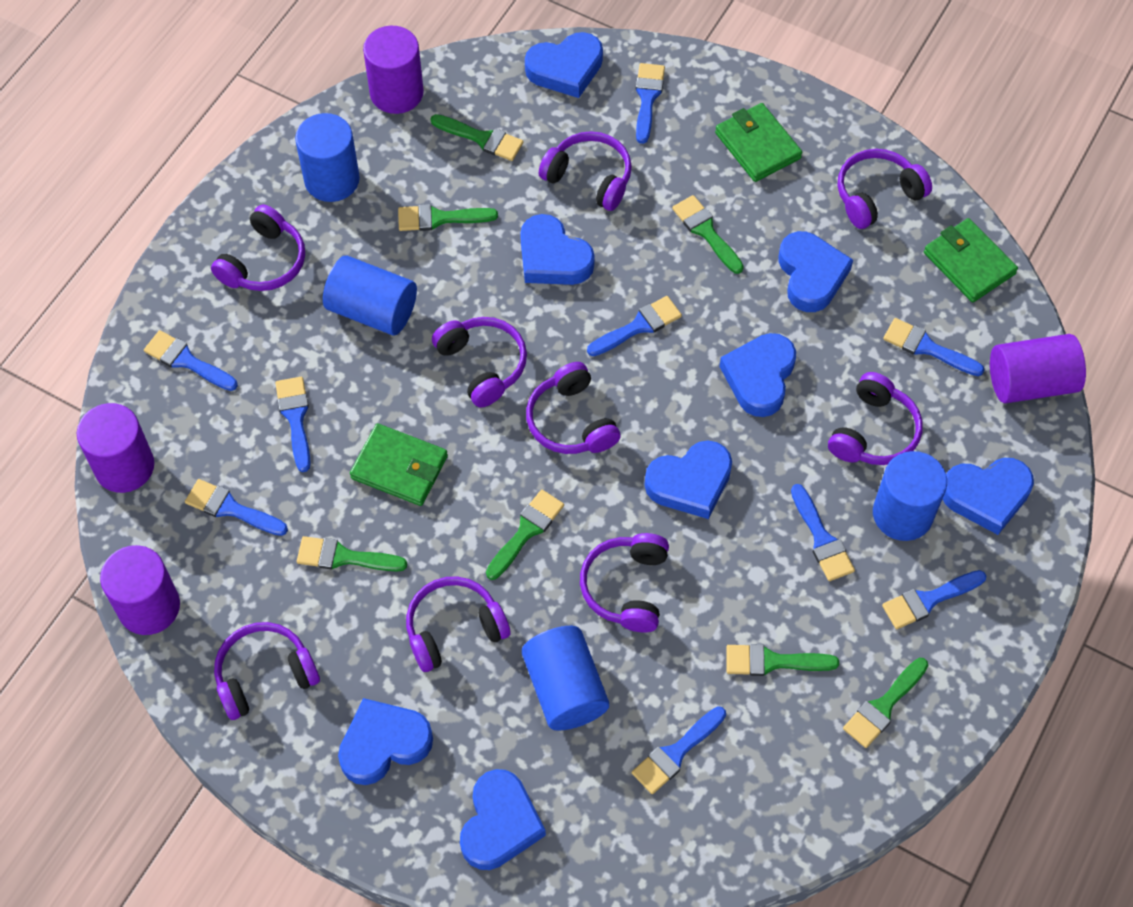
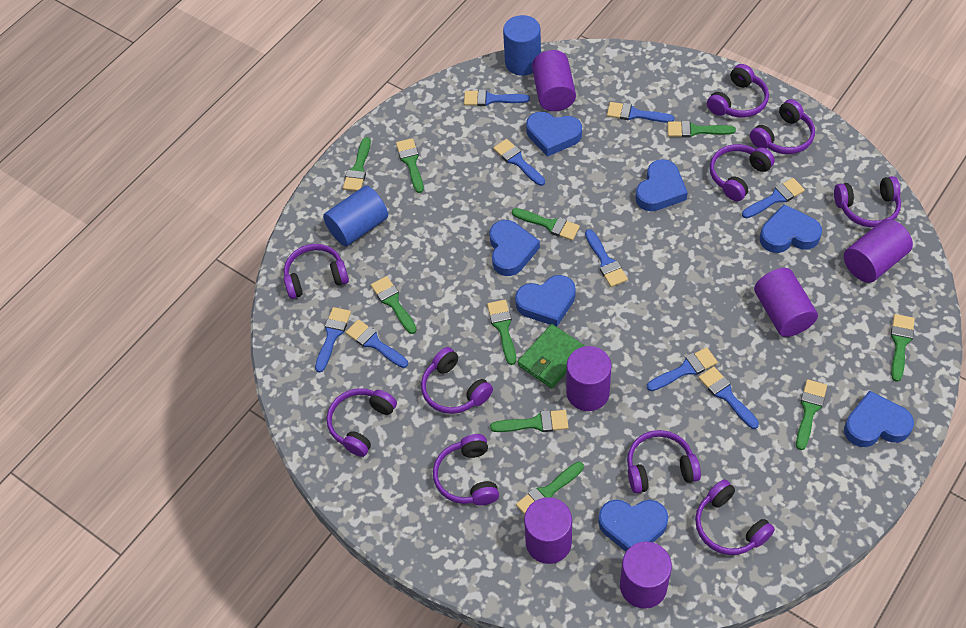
blue cylinder: 4 -> 2
blue heart: 8 -> 7
green brush: 7 -> 10
green wallet: 3 -> 1
purple cylinder: 4 -> 6
purple headphones: 9 -> 10

